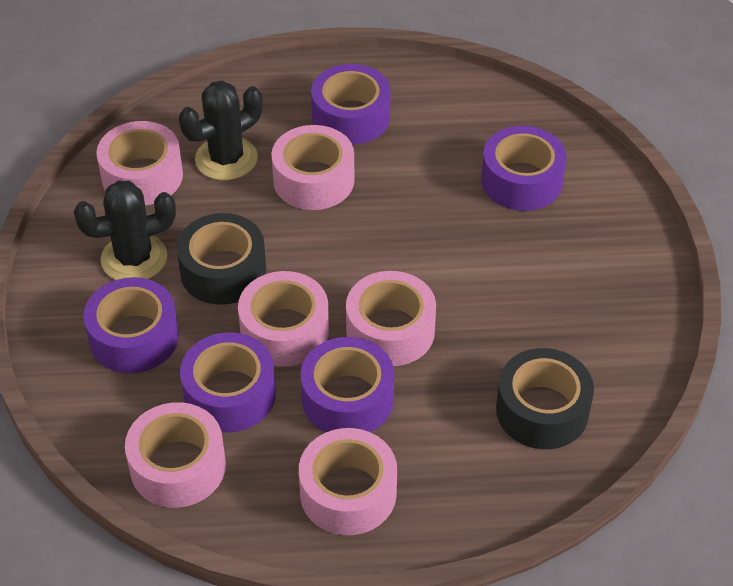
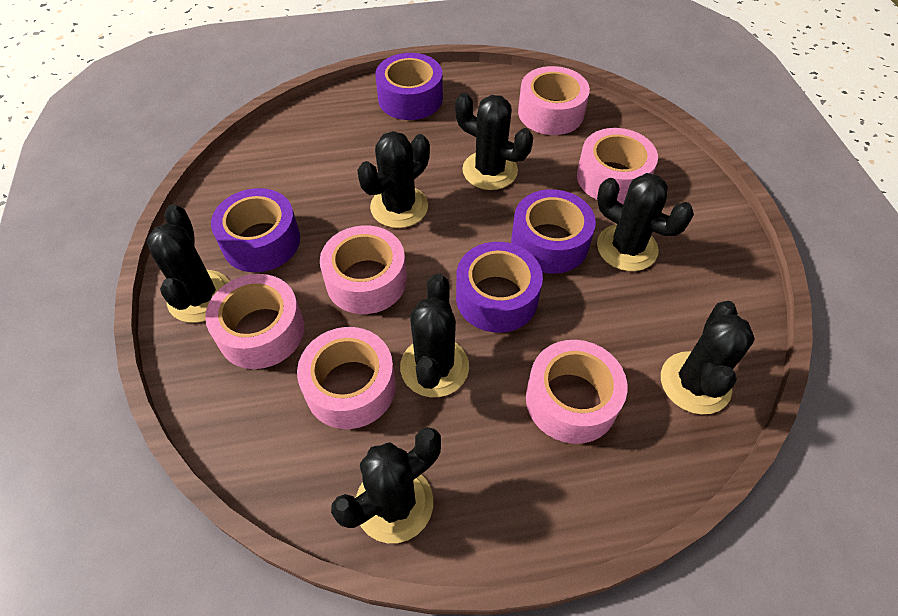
black cactus: 2 -> 7
black tape: 2 -> 0
purple tape: 5 -> 4

